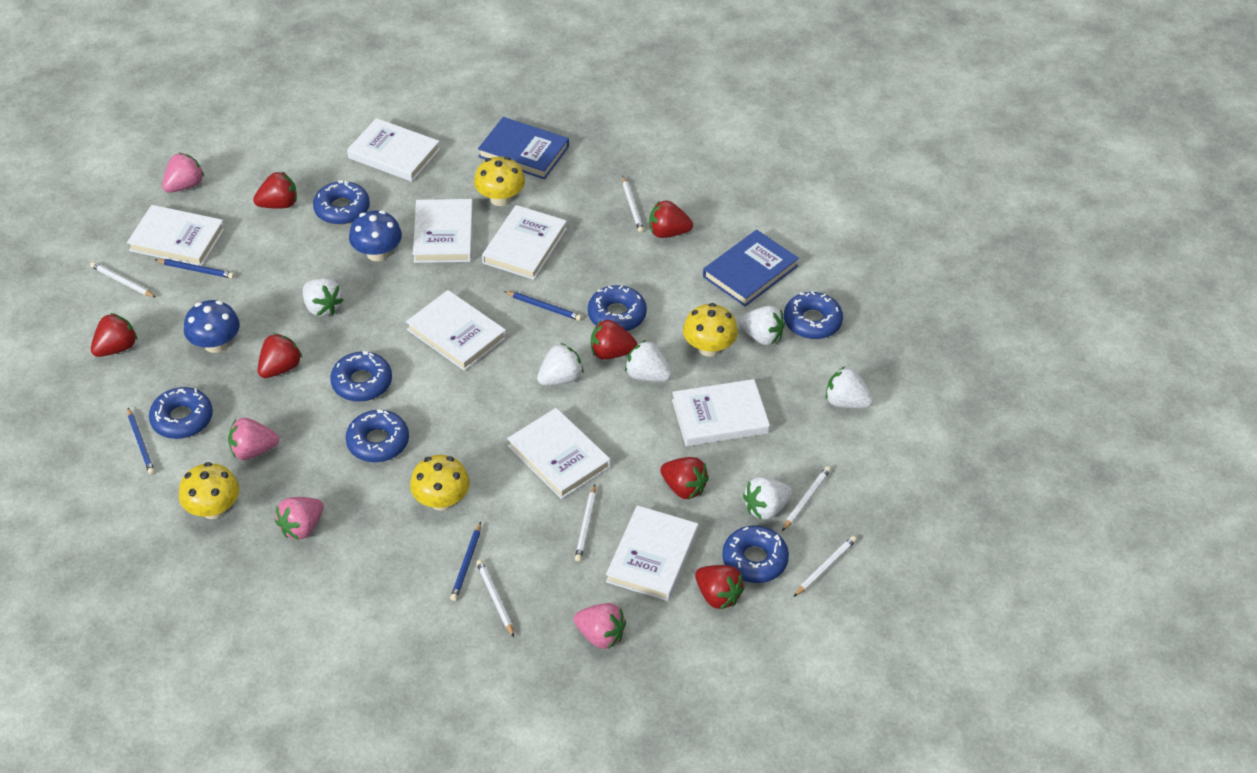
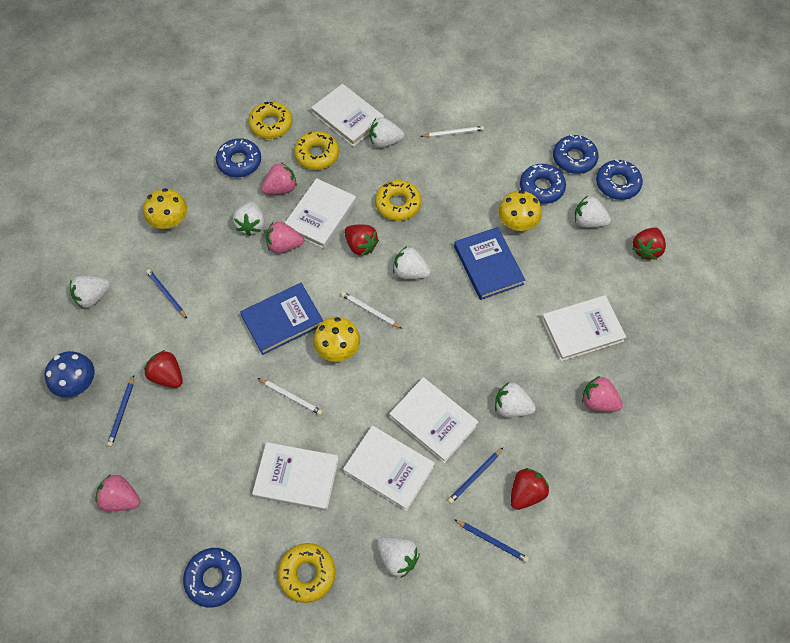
blue donut: 7 -> 5
blue mushroom: 2 -> 1
red strawberry: 7 -> 4
white book: 8 -> 6
white pencil: 6 -> 3
white strawberry: 6 -> 7
yellow donut: 0 -> 4
yellow mushroom: 4 -> 3

